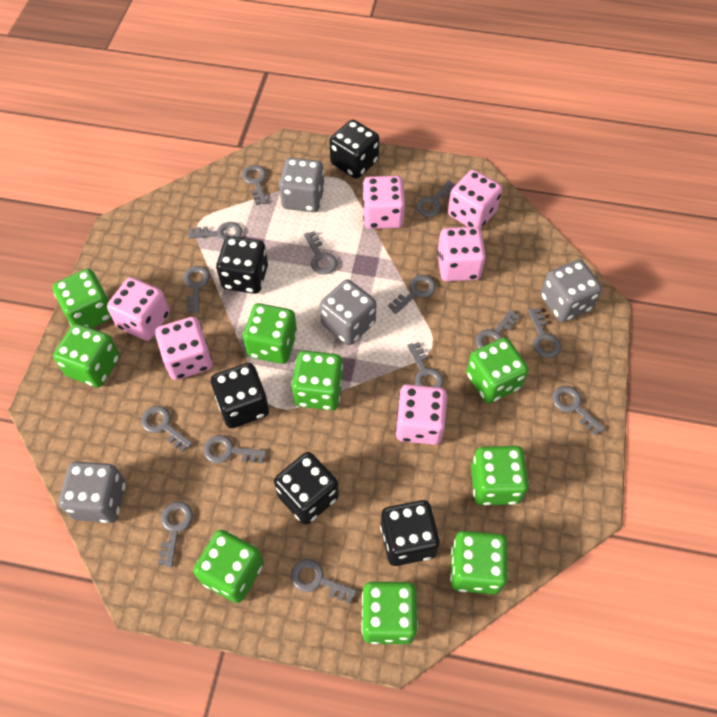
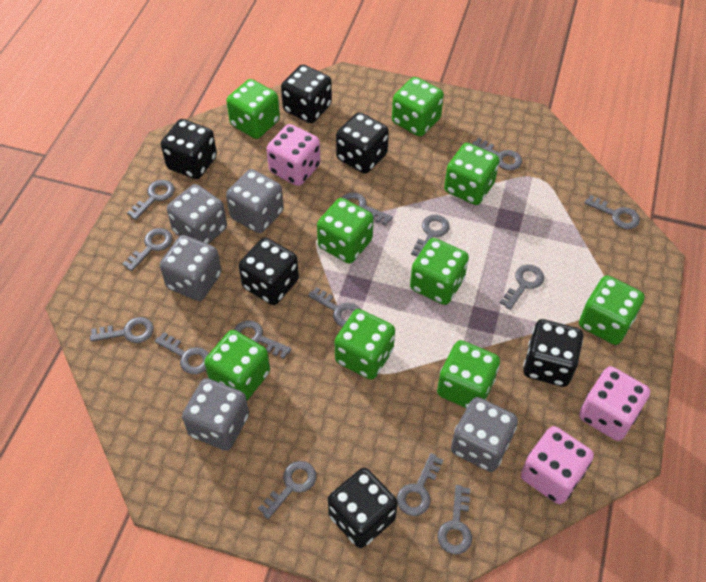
black dice: 5 -> 6
grey dice: 4 -> 5
pink dice: 6 -> 3

